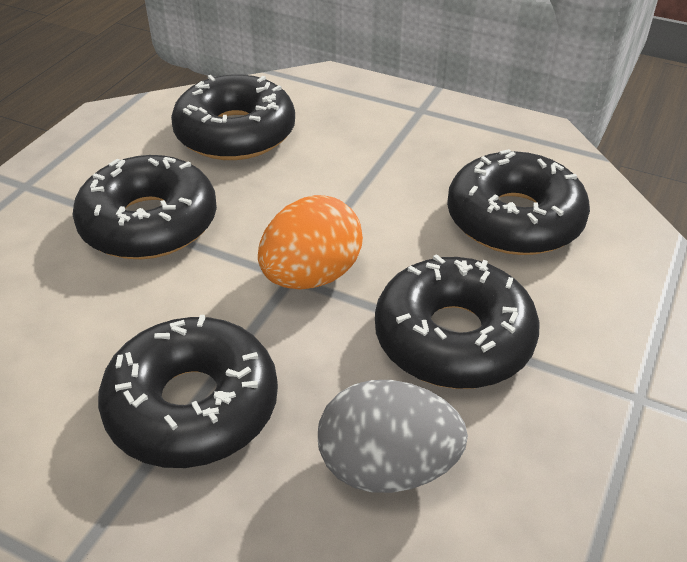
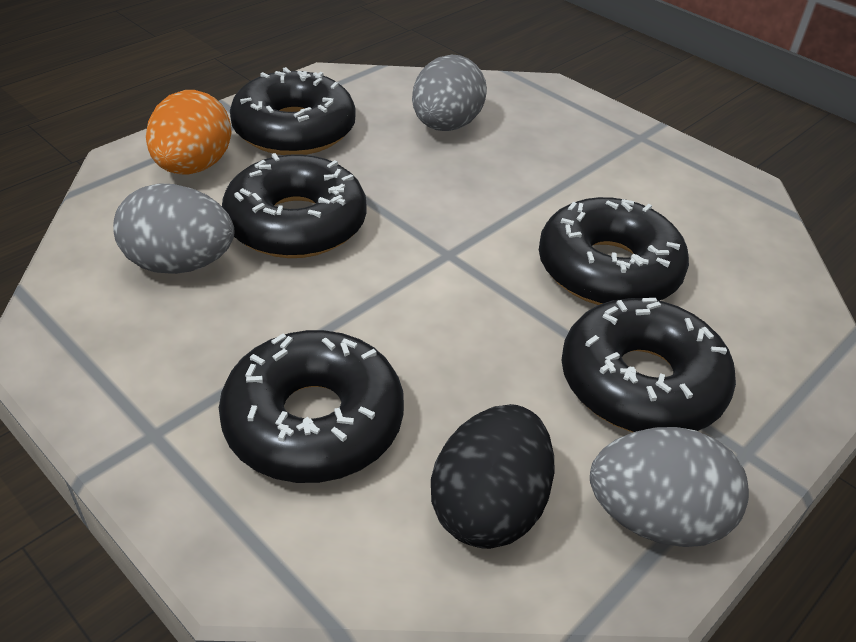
black egg: 0 -> 1
grey egg: 1 -> 3

